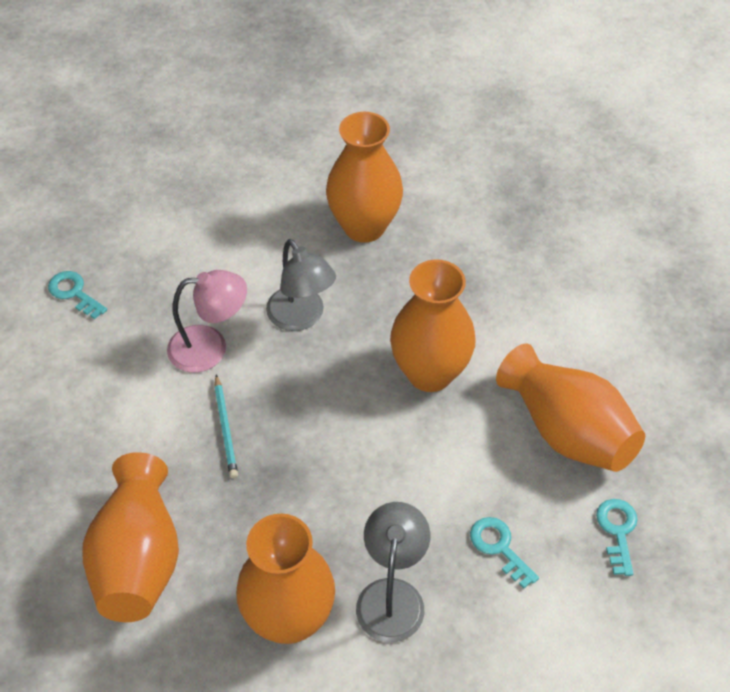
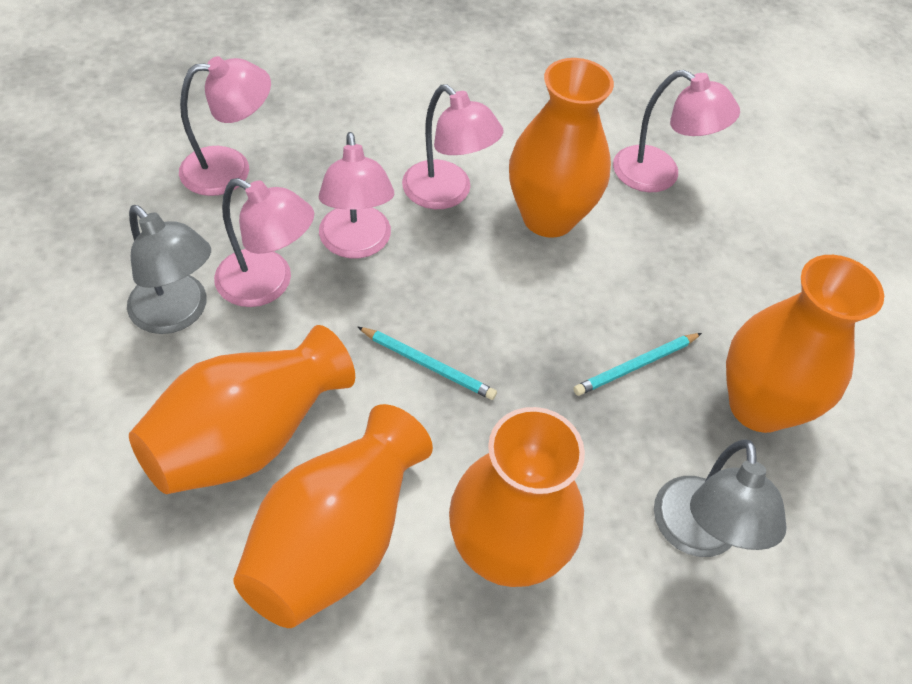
pink lamp: 1 -> 5
turquoise key: 3 -> 0
turquoise pencil: 1 -> 2

